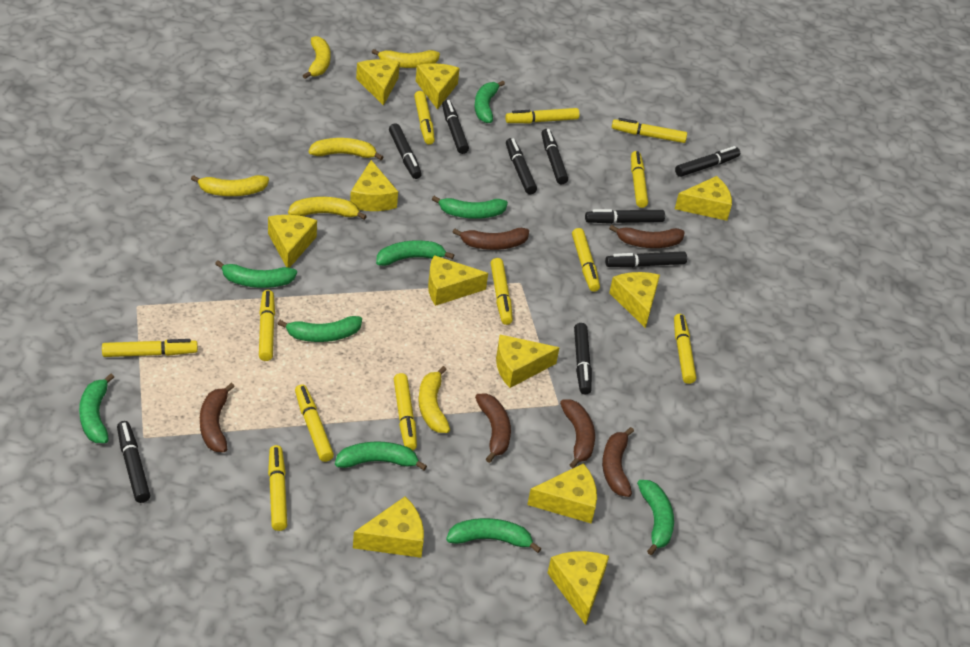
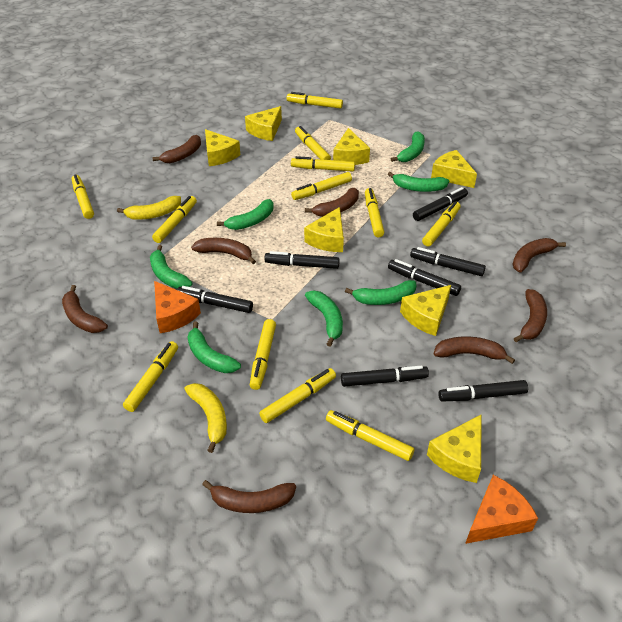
black marker: 9 -> 7
brown banana: 6 -> 8
green banana: 9 -> 7
orange cheese: 0 -> 2
yellow banana: 6 -> 2
yellow cheese: 11 -> 7

